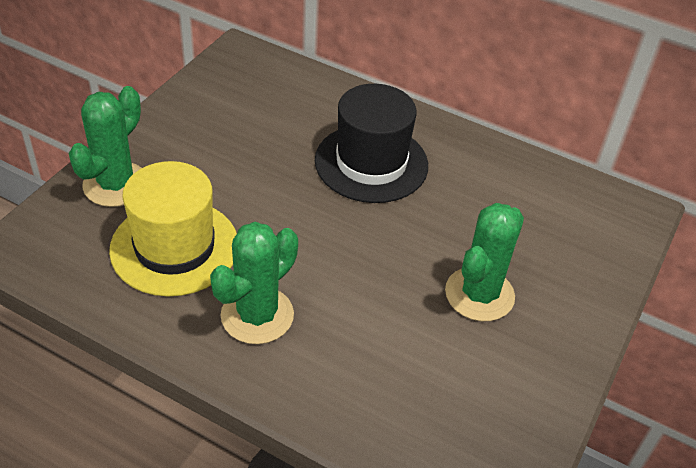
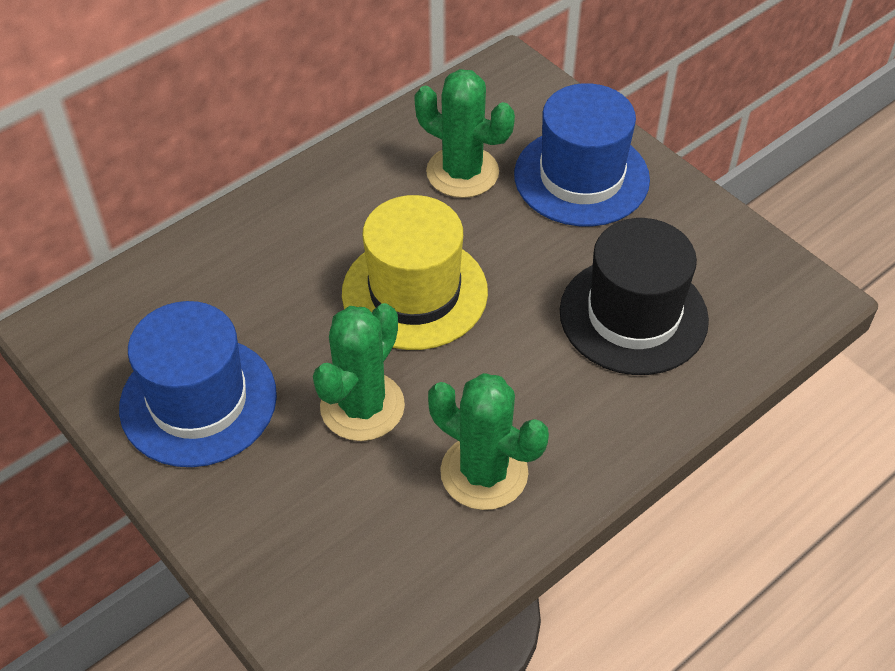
blue hat: 0 -> 2

